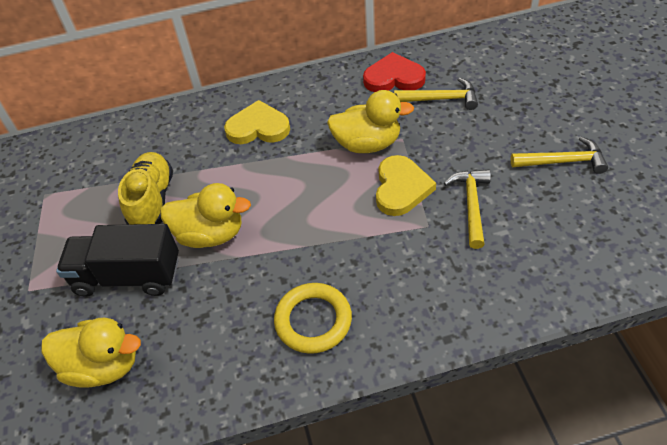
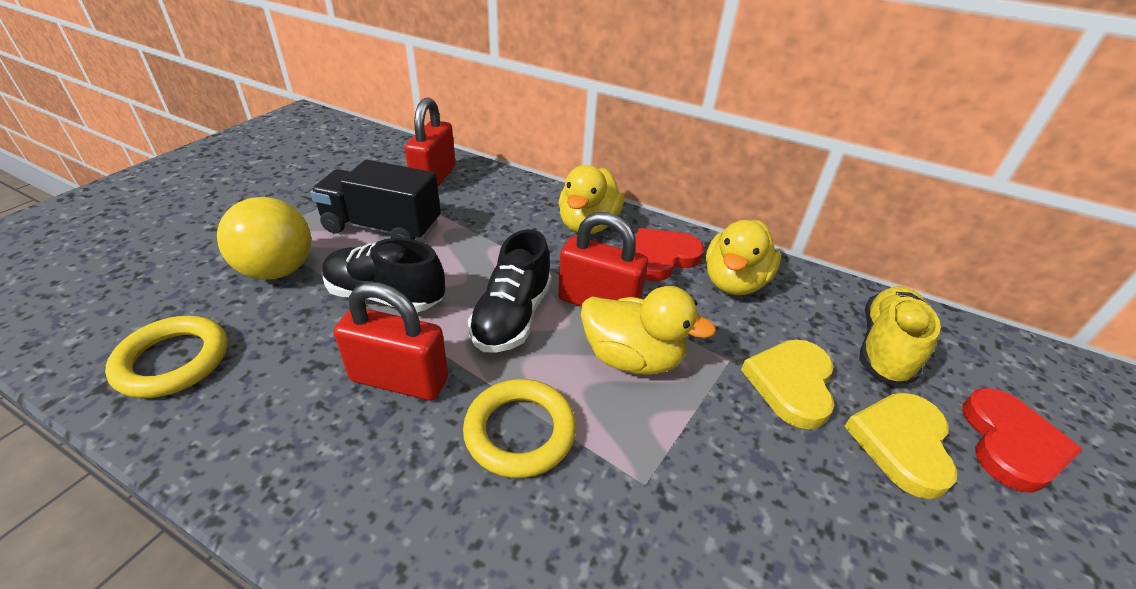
black shoe: 0 -> 2
red heart: 1 -> 2
red padlock: 0 -> 3
yellow ball: 0 -> 1
yellow hammer: 3 -> 0
yellow ring: 1 -> 2

